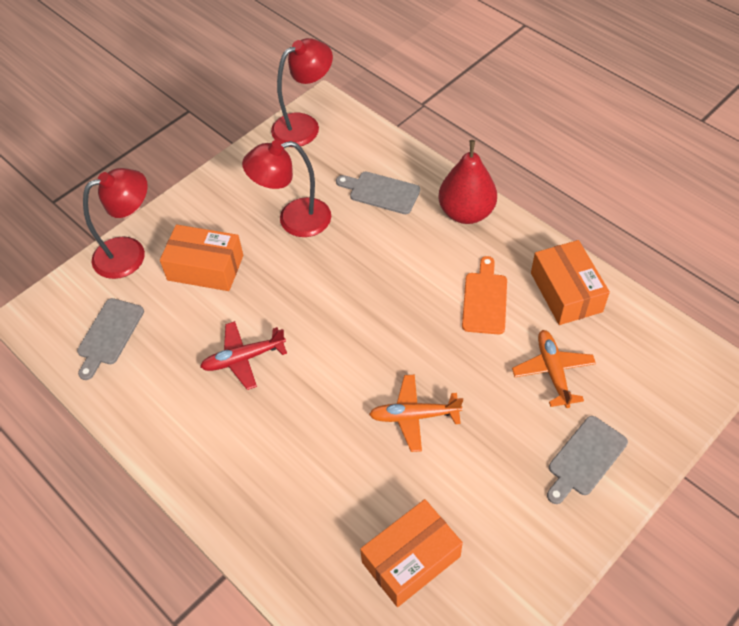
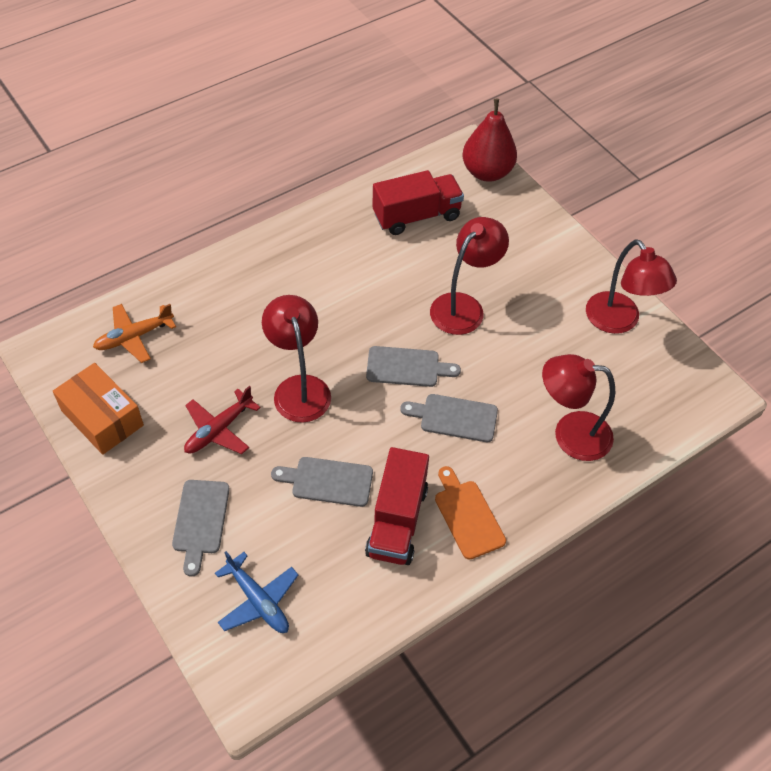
blue plane: 0 -> 1
grey cutting board: 3 -> 4
orange box: 3 -> 1
orange plane: 2 -> 1
red lamp: 3 -> 4
red truck: 0 -> 2

